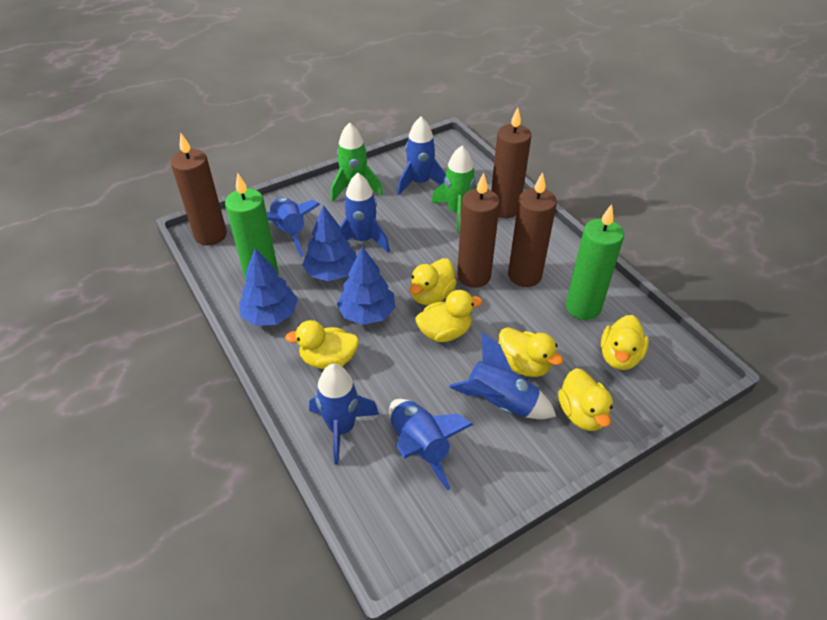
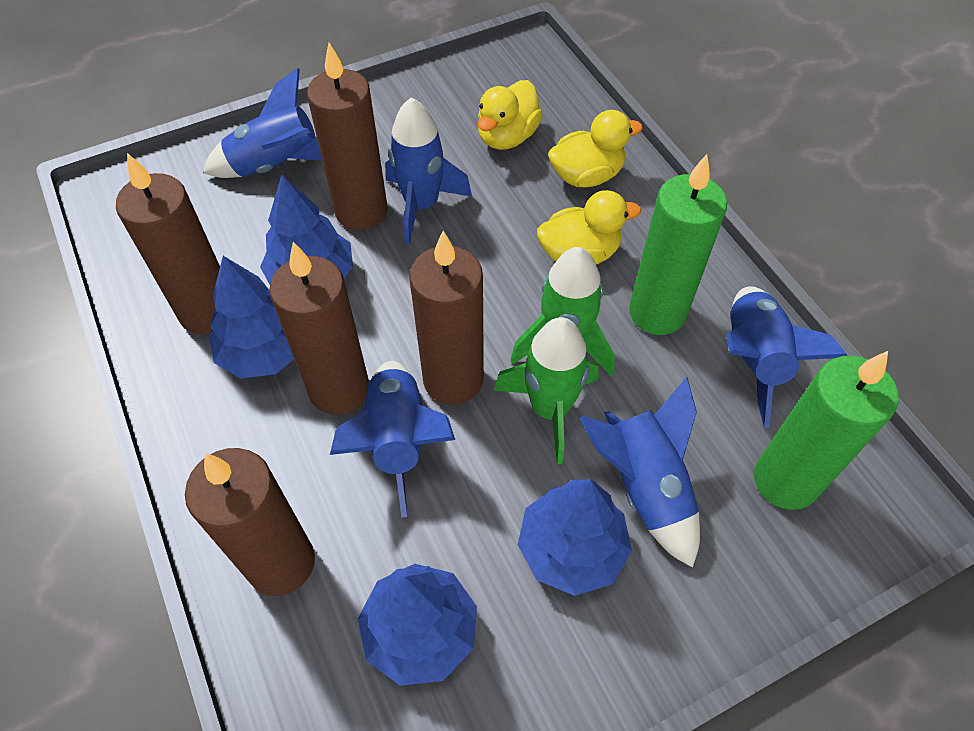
blue rocket: 6 -> 5
blue tree: 3 -> 4
brown candle: 4 -> 5
yellow duck: 6 -> 3

